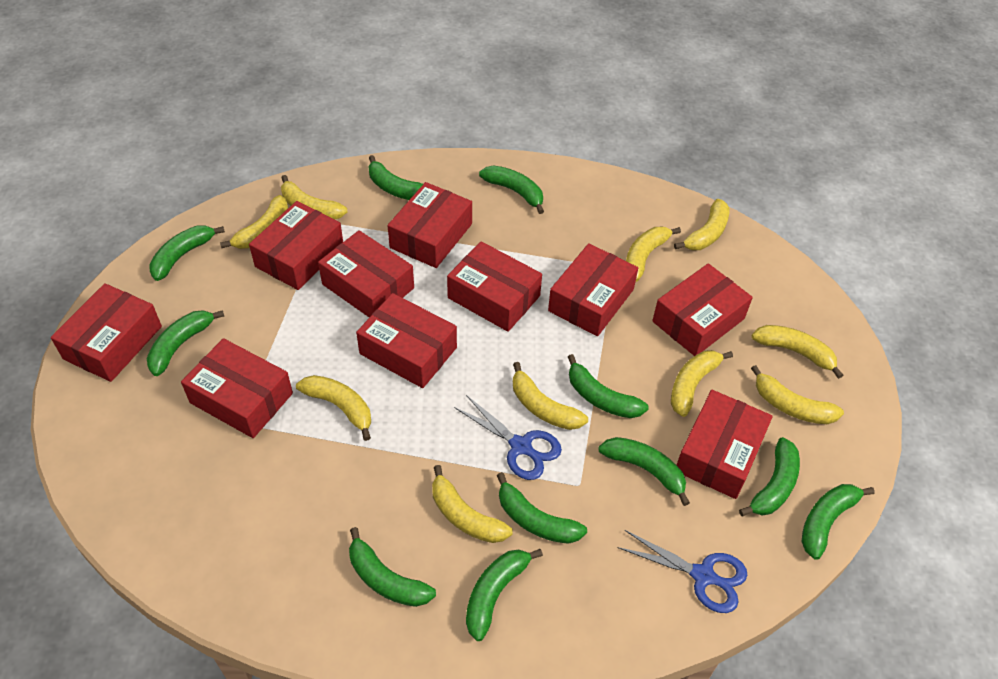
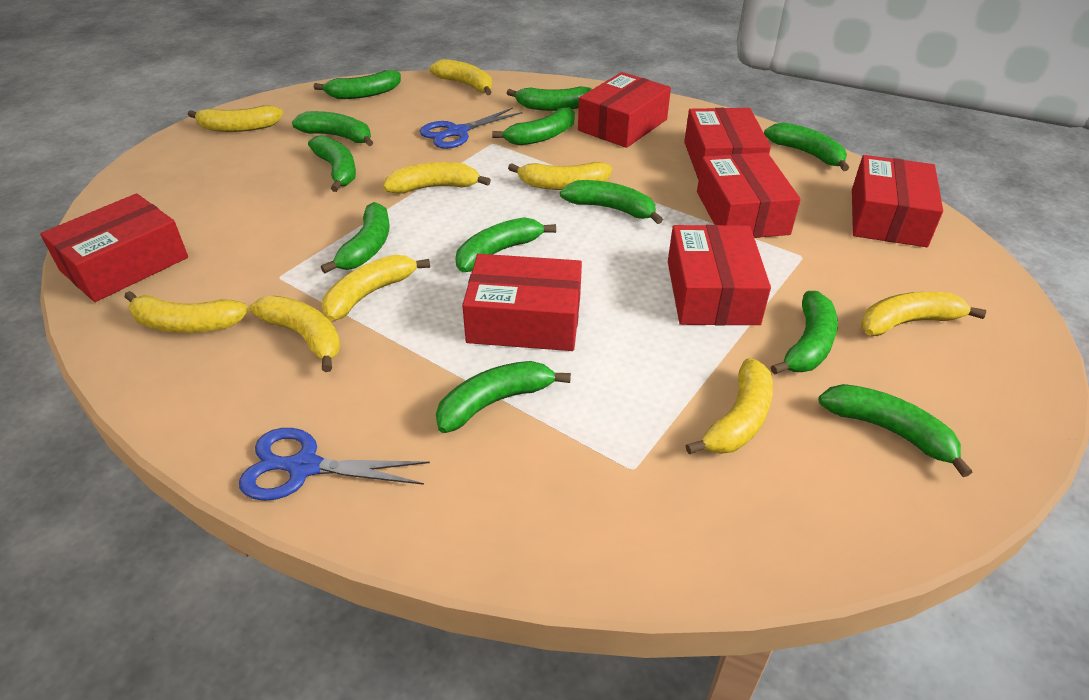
green banana: 11 -> 12
red box: 10 -> 7
yellow banana: 10 -> 9

